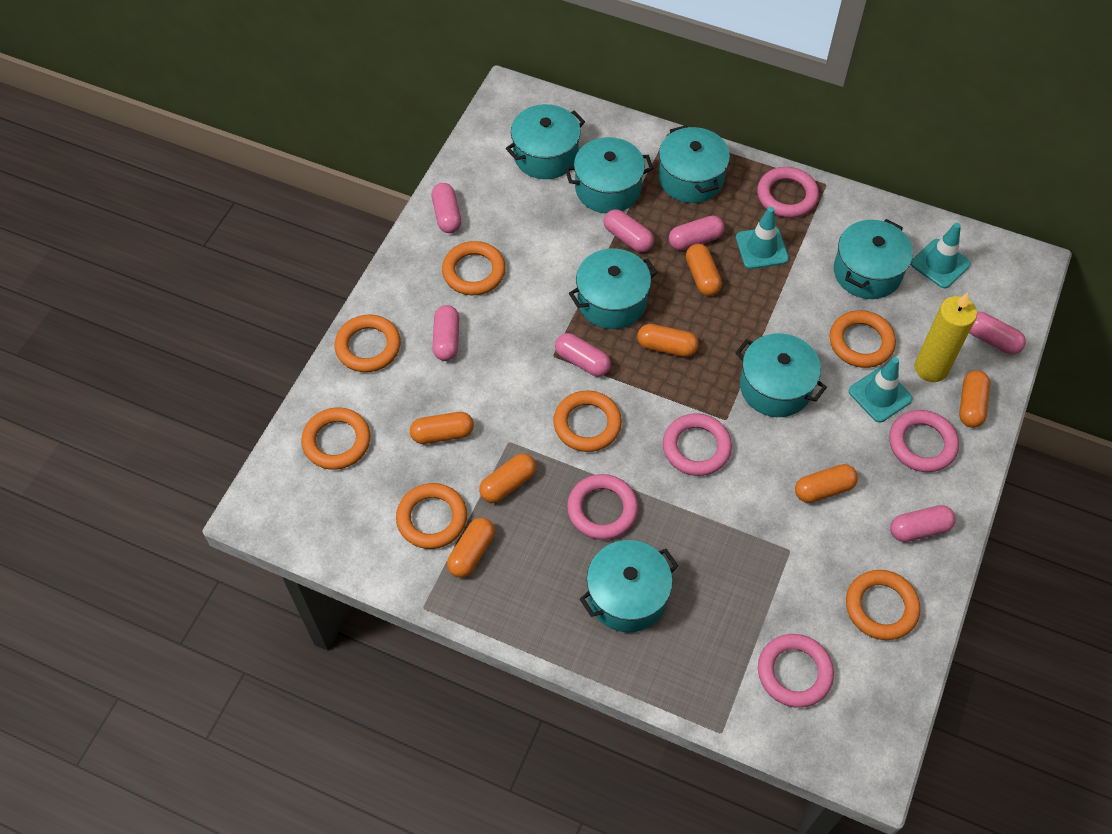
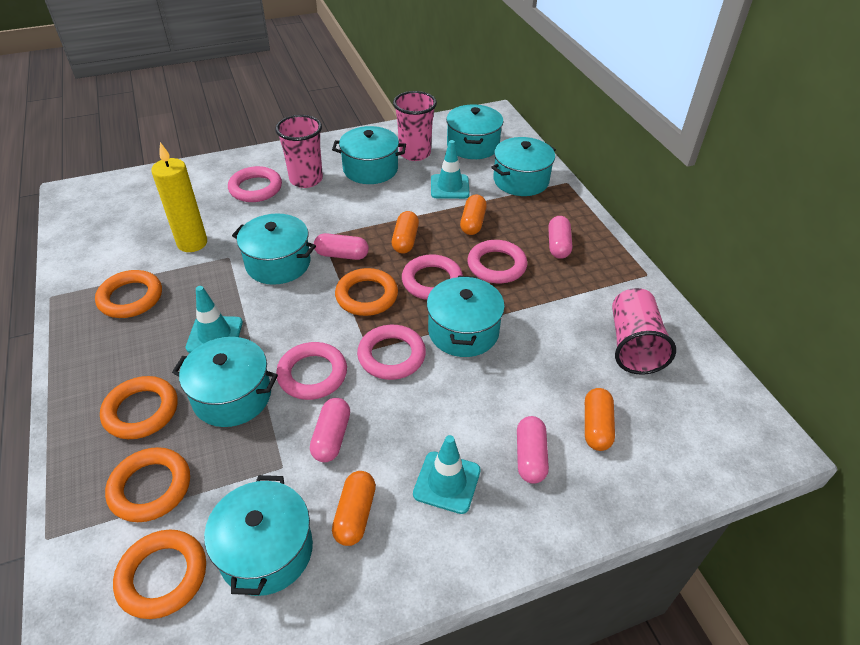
orange capsule: 7 -> 4
orange ring: 7 -> 5
pink capsule: 7 -> 4
pink cup: 0 -> 3

